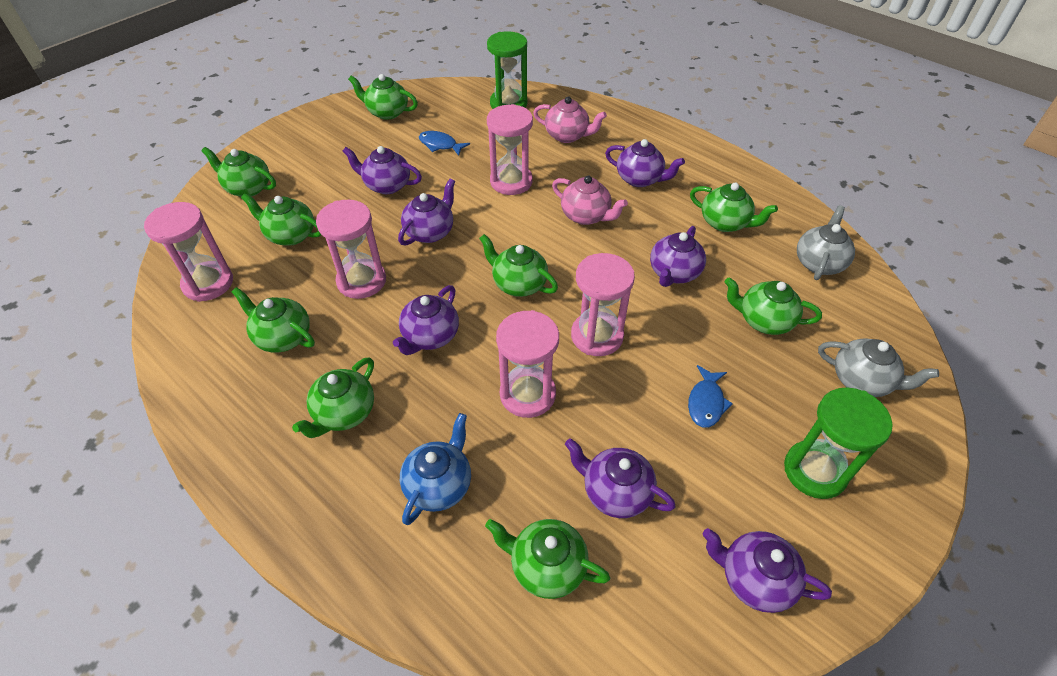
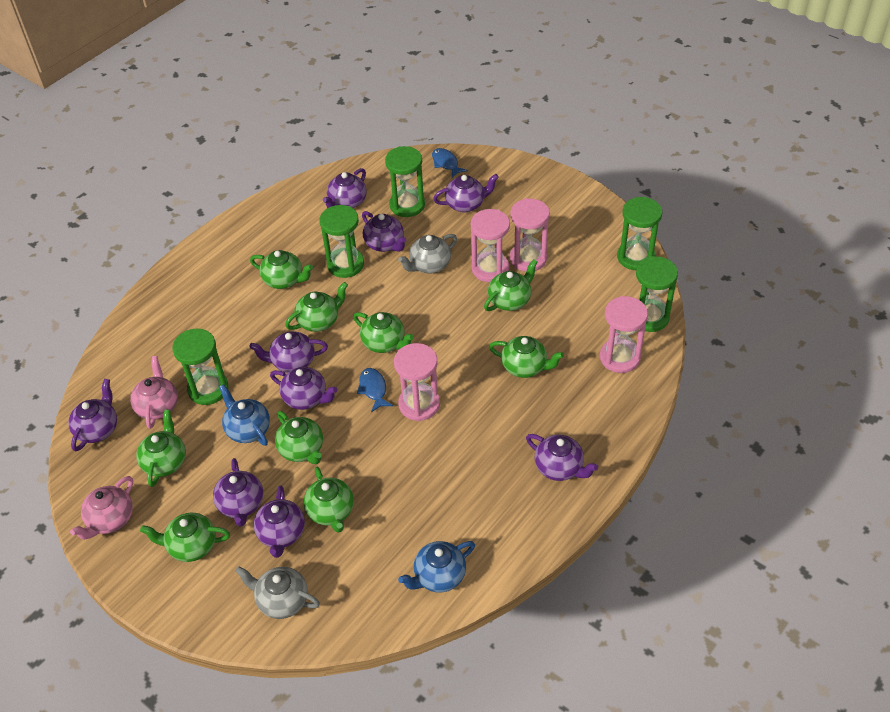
blue teapot: 1 -> 2
green hourglass: 2 -> 5
pink hourglass: 5 -> 4
purple teapot: 7 -> 9

